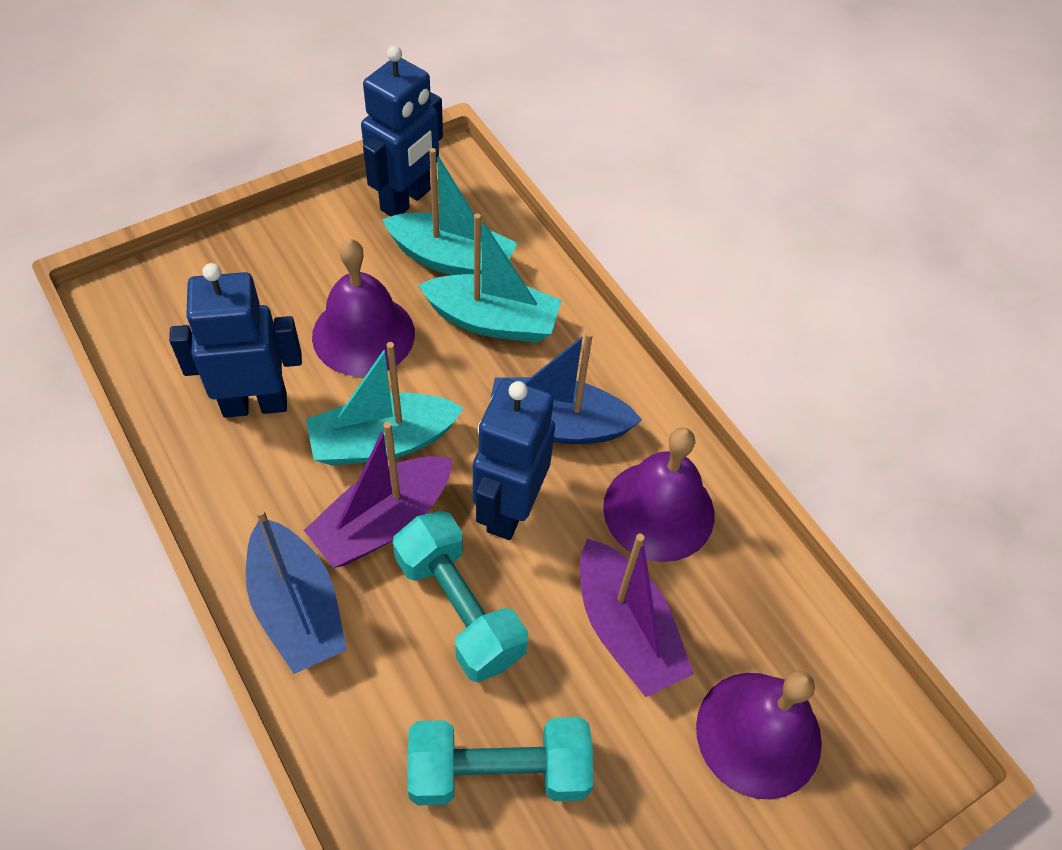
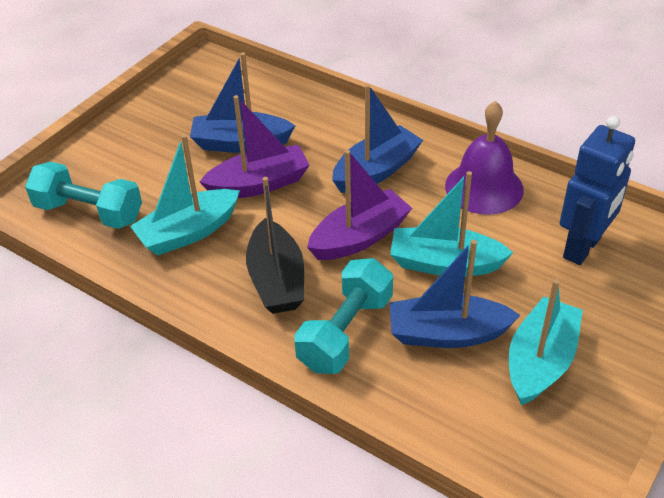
black boat: 0 -> 1
blue boat: 2 -> 3
blue robot: 3 -> 1
purple bell: 3 -> 1

